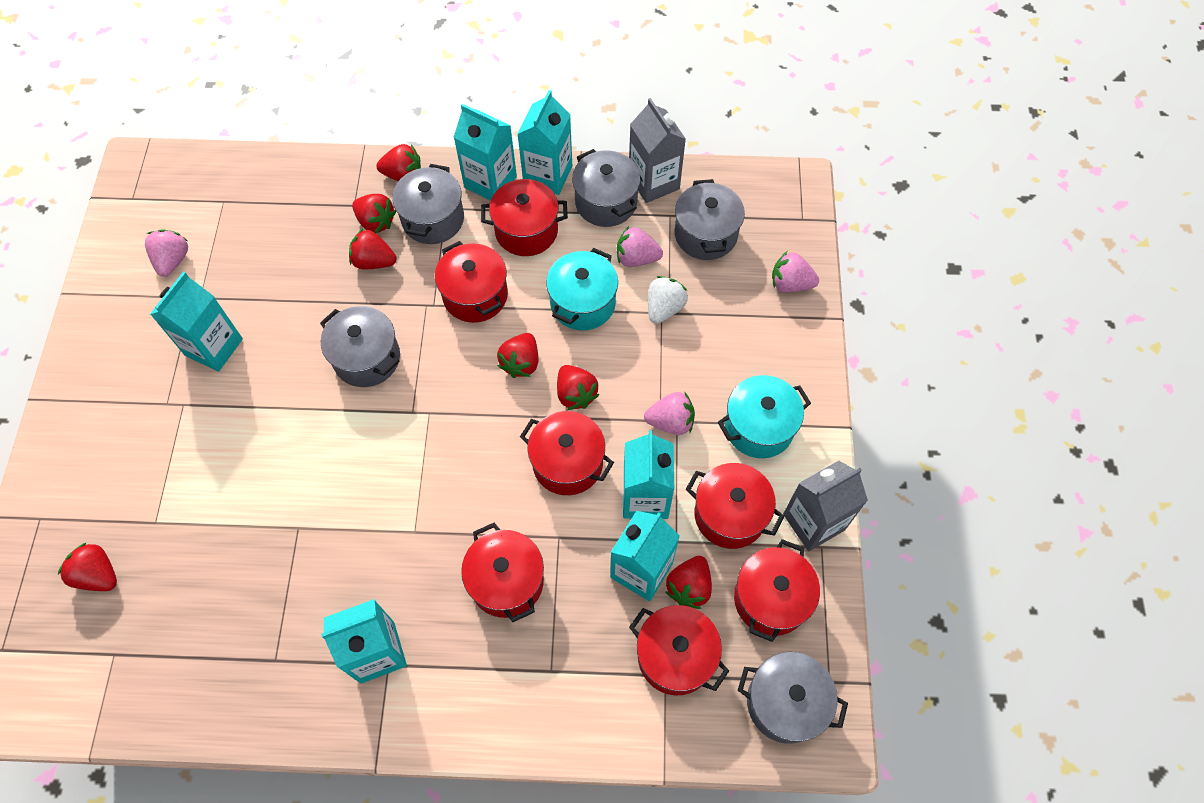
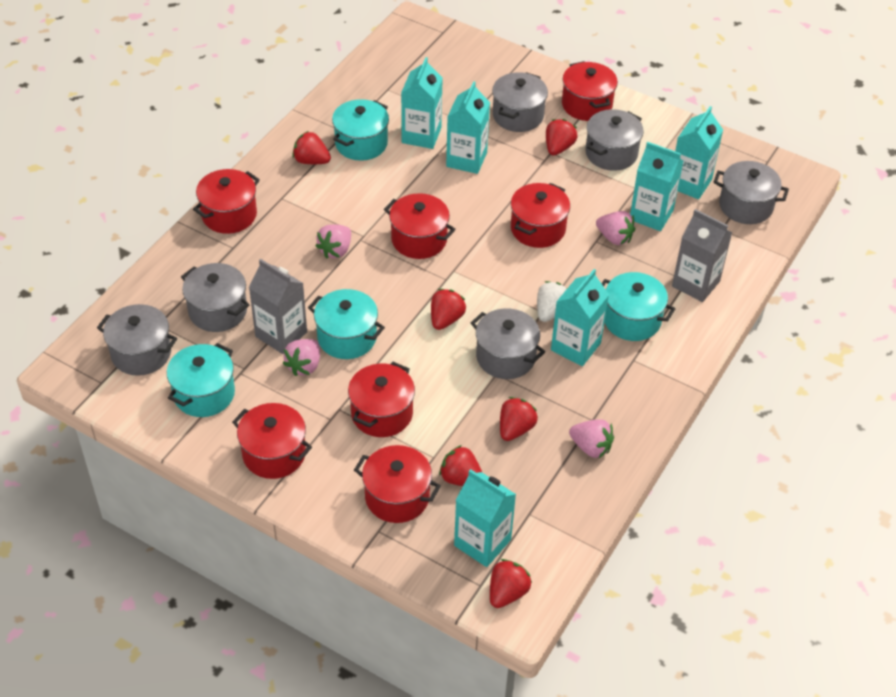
grey pot: 5 -> 6
red strawberry: 7 -> 6
turquoise pot: 2 -> 4

